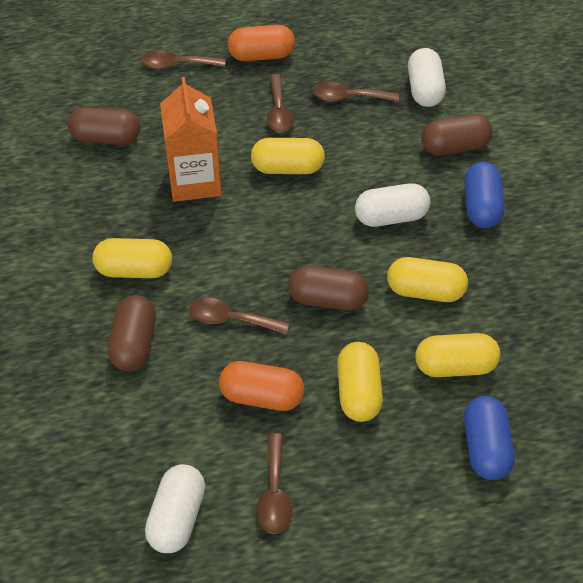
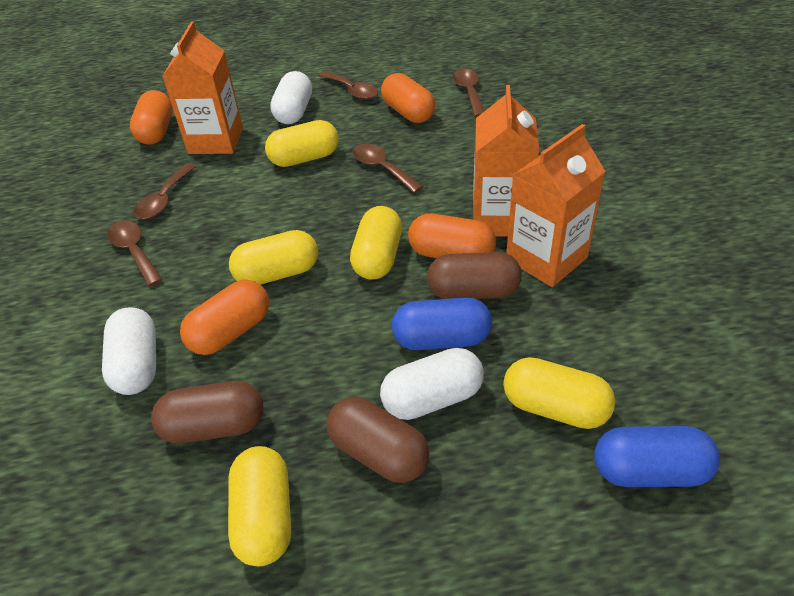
brown capsule: 4 -> 3
orange capsule: 2 -> 4
orange carton: 1 -> 3

